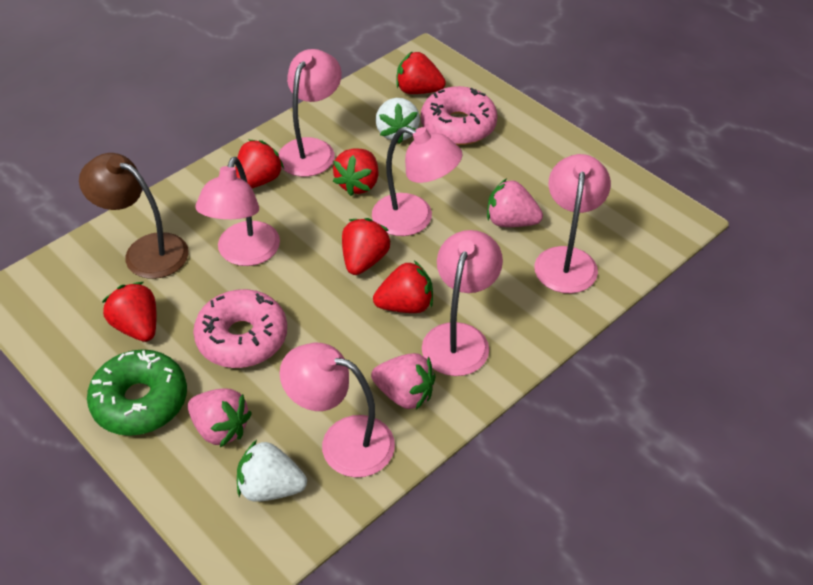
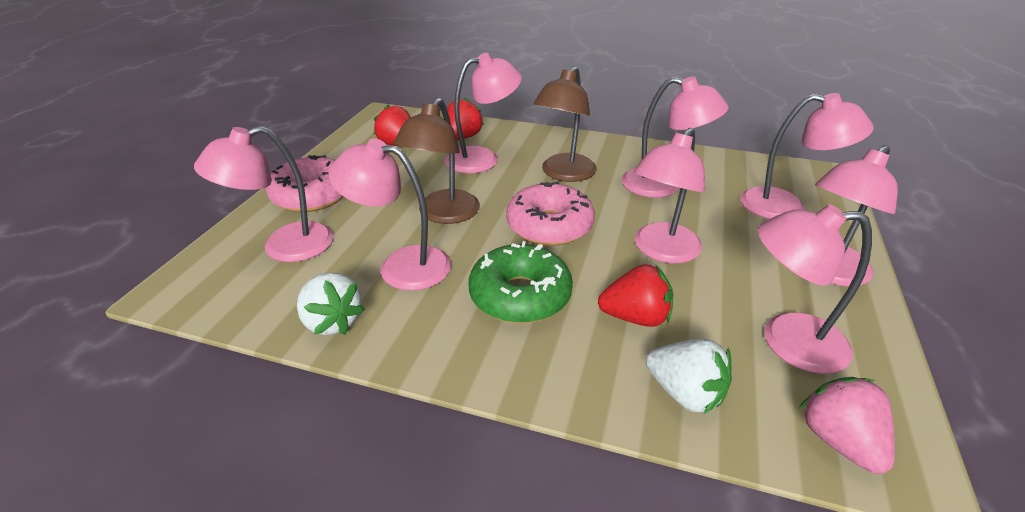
brown lamp: 1 -> 2
pink lamp: 6 -> 8
pink strawberry: 3 -> 1
red strawberry: 6 -> 3

